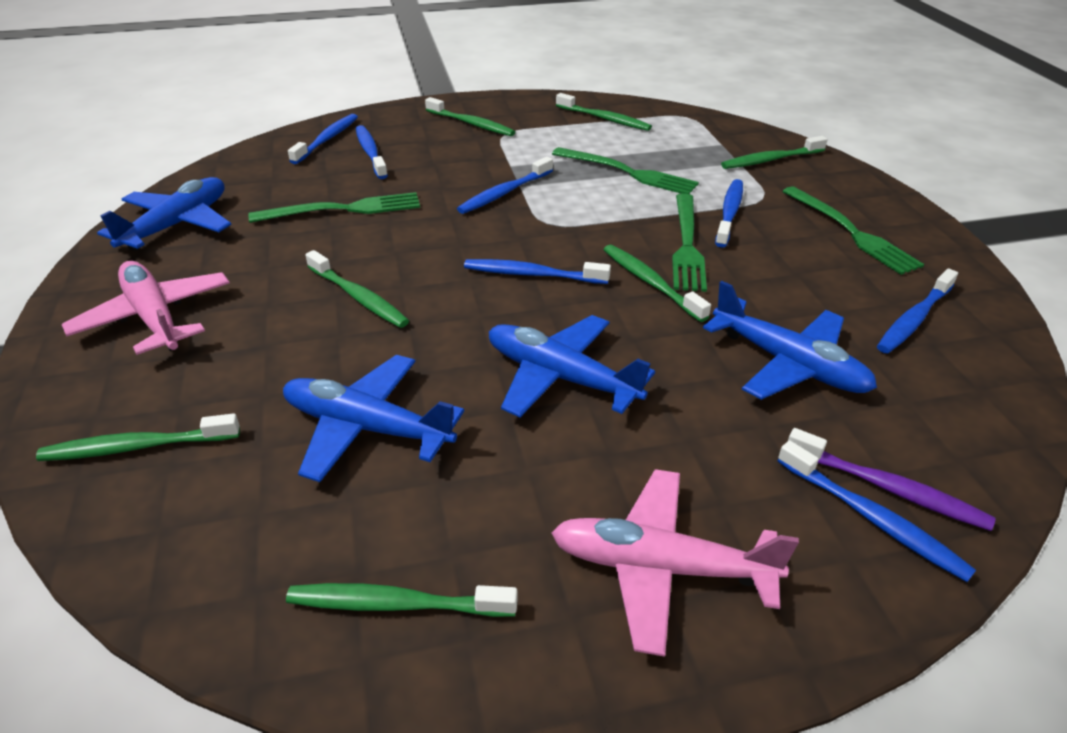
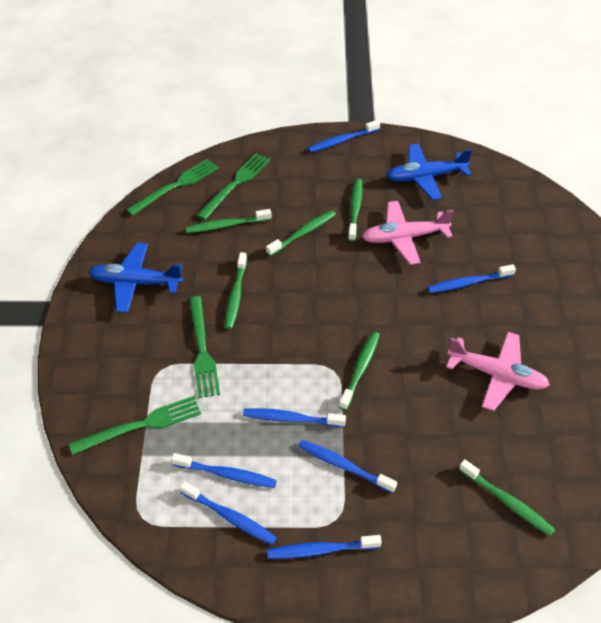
blue plane: 4 -> 2
green toothbrush: 7 -> 6
purple toothbrush: 1 -> 0

